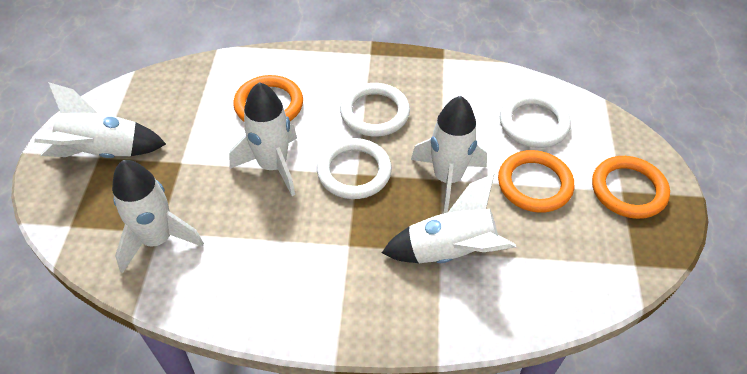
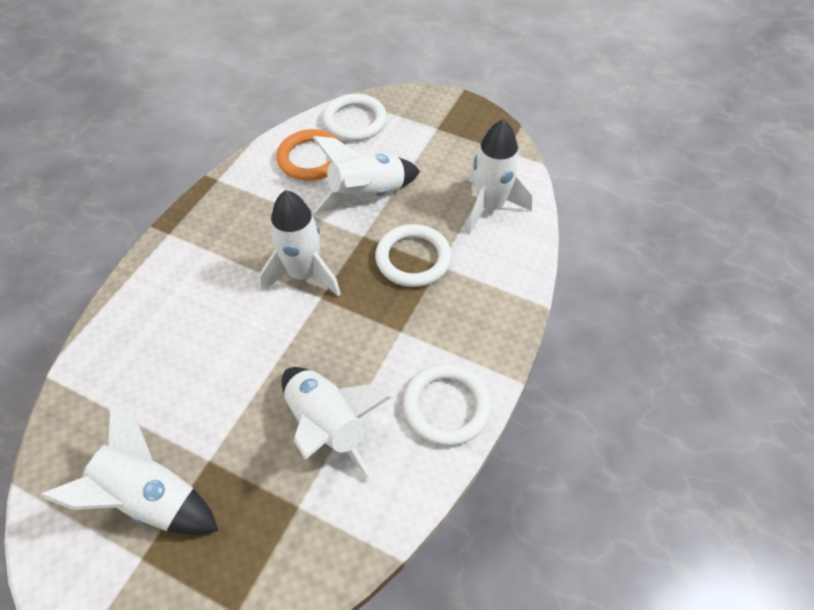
orange ring: 3 -> 1

